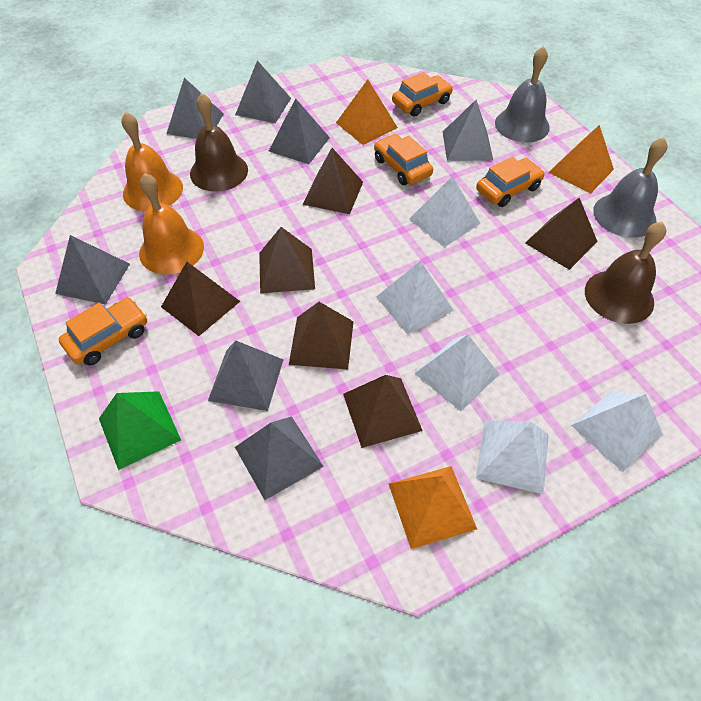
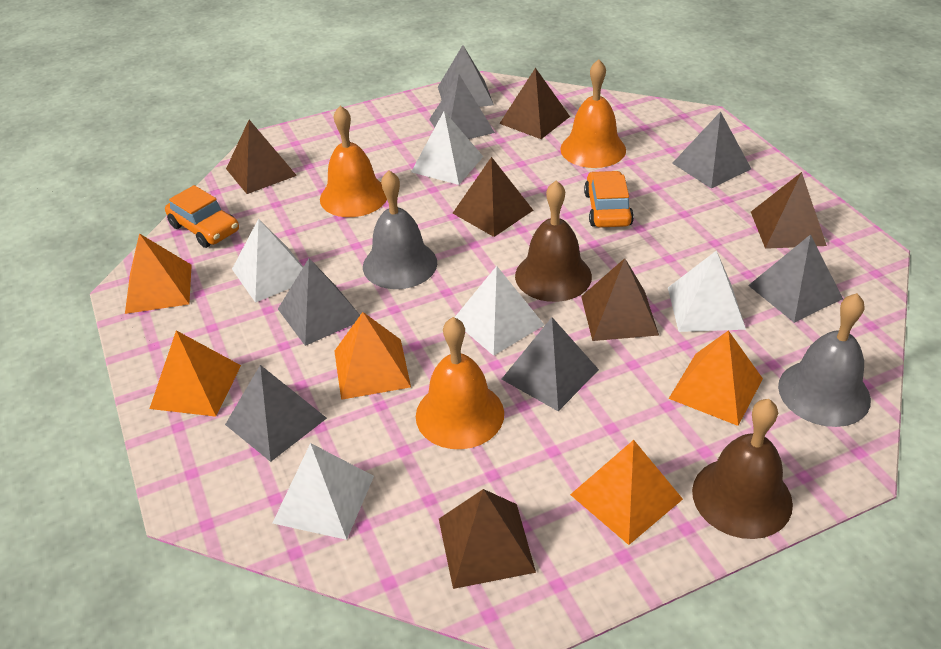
green pyramid: 1 -> 0
orange bell: 2 -> 3
orange car: 4 -> 2
orange pyramid: 3 -> 5

